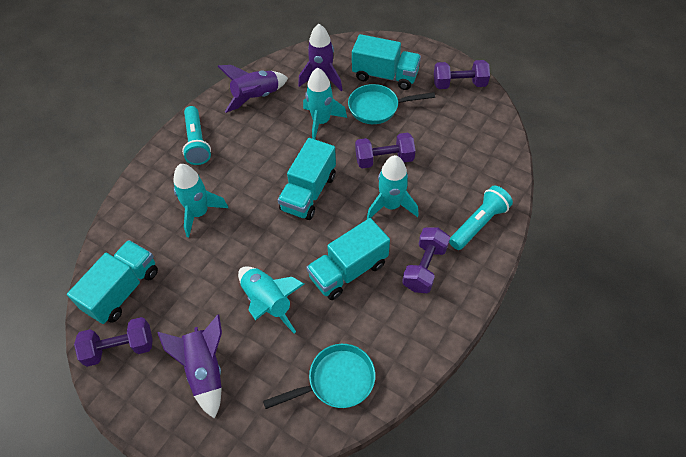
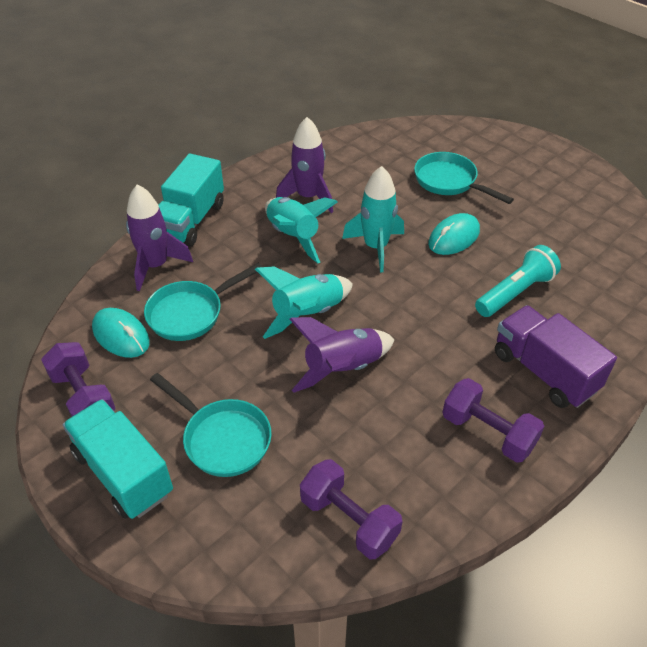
purple dumbbell: 4 -> 3
purple truck: 0 -> 1
turquoise flashlight: 2 -> 1
turquoise mouse: 0 -> 2
turquoise pan: 2 -> 3
turquoise rocket: 4 -> 3
turquoise truck: 4 -> 2

